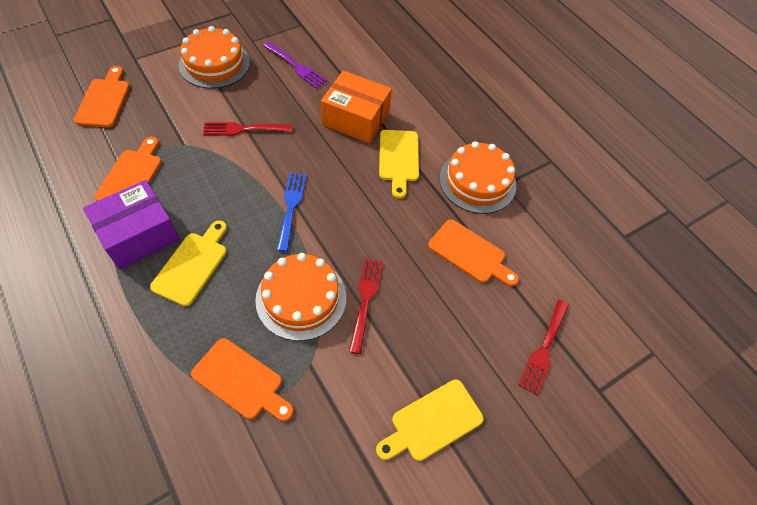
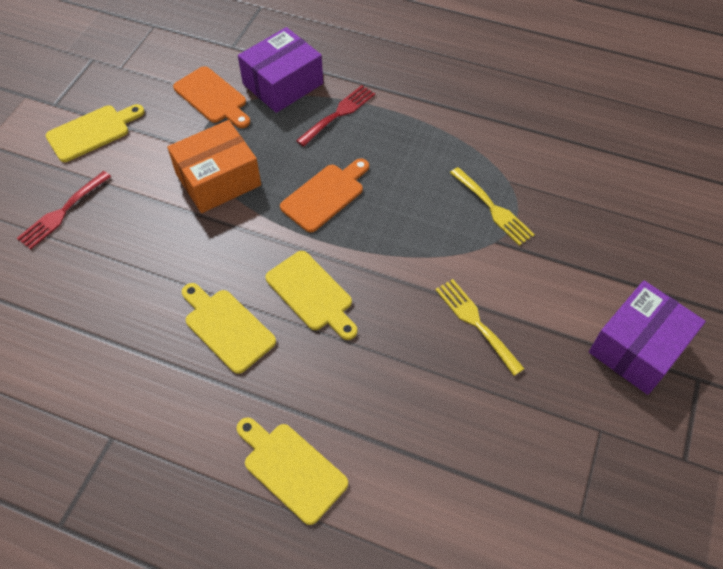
blue fork: 1 -> 0
orange cake: 3 -> 0
orange cutting board: 4 -> 2
purple box: 1 -> 2
purple fork: 1 -> 0
red fork: 3 -> 2
yellow cutting board: 3 -> 4
yellow fork: 0 -> 2

